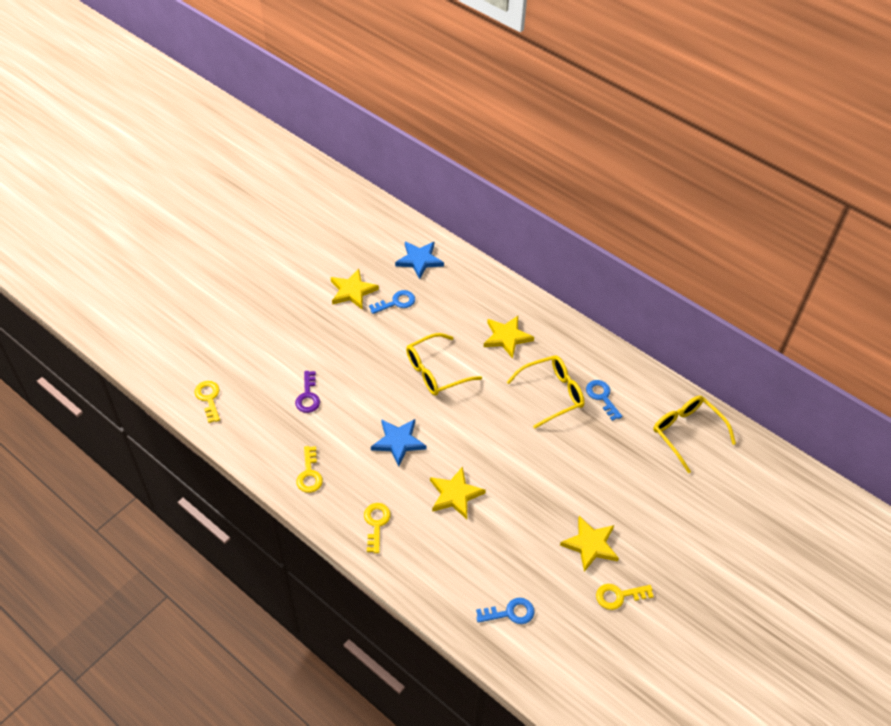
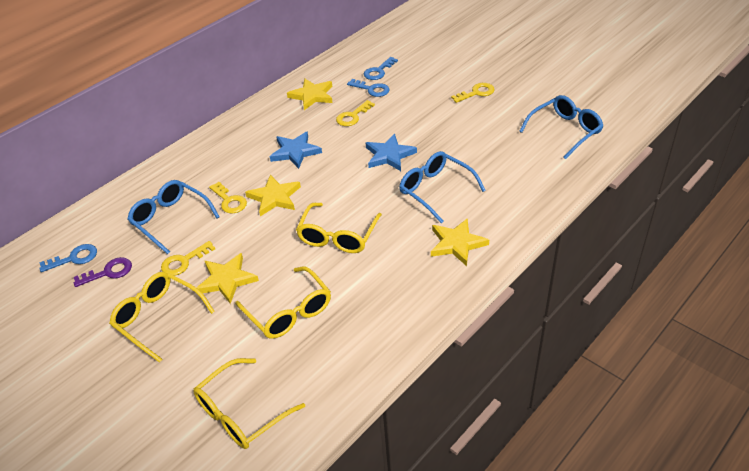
blue glasses: 0 -> 3
yellow glasses: 3 -> 4

